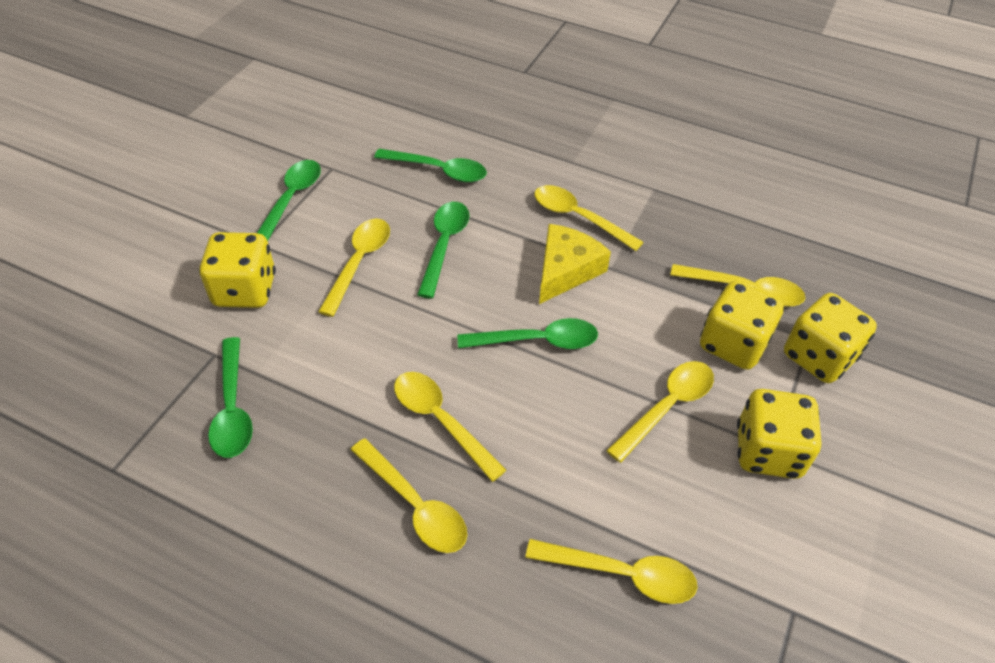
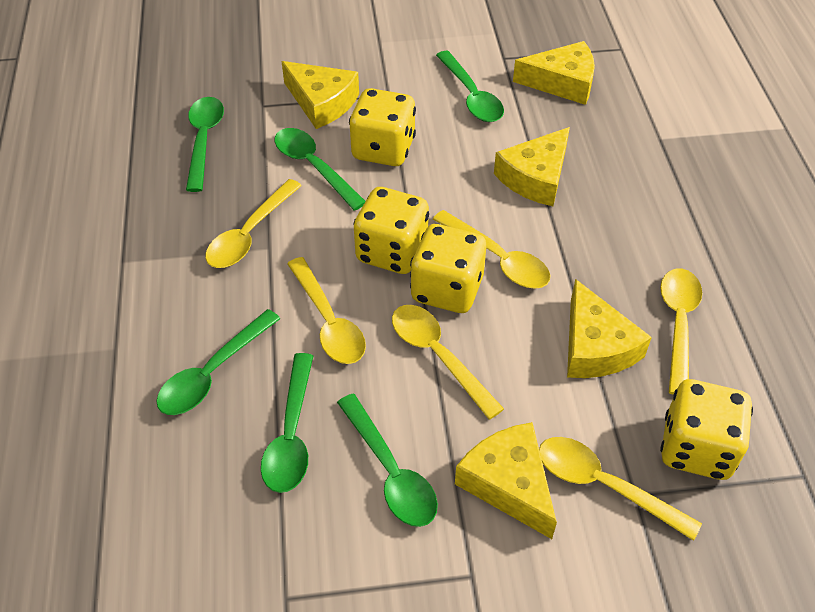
green spoon: 5 -> 6
yellow cheese: 1 -> 5
yellow spoon: 7 -> 6

